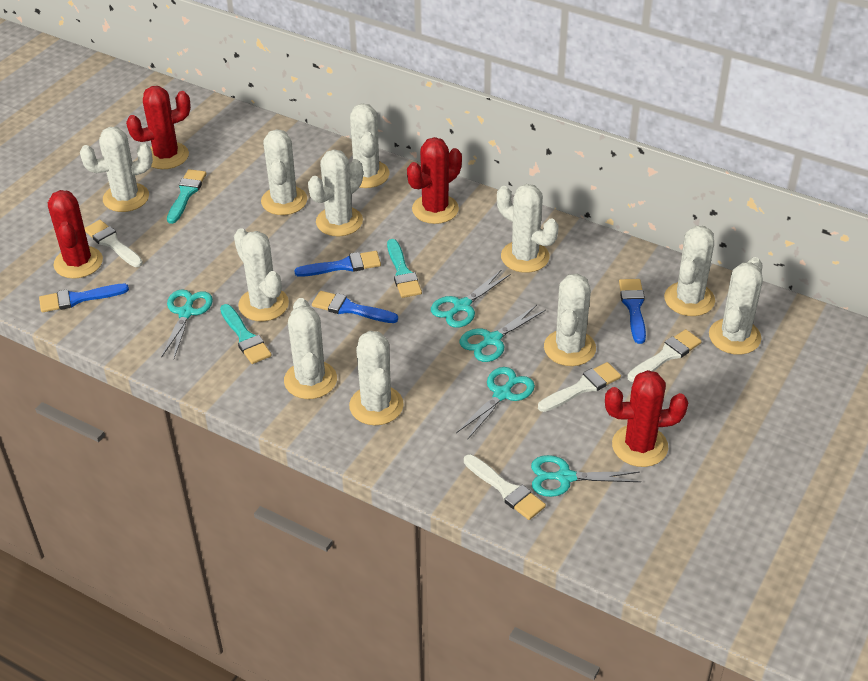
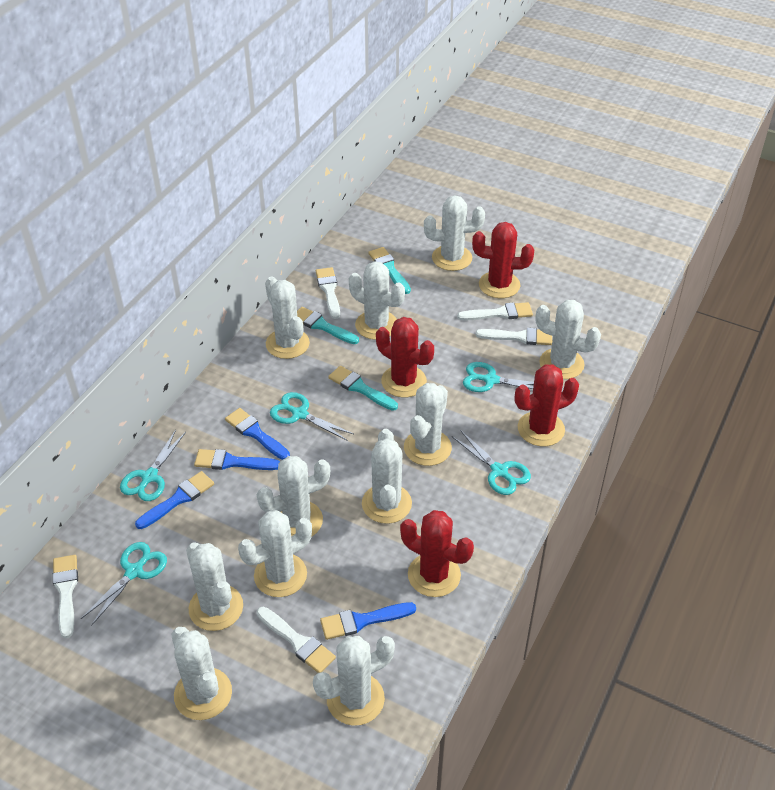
white brush: 4 -> 5

